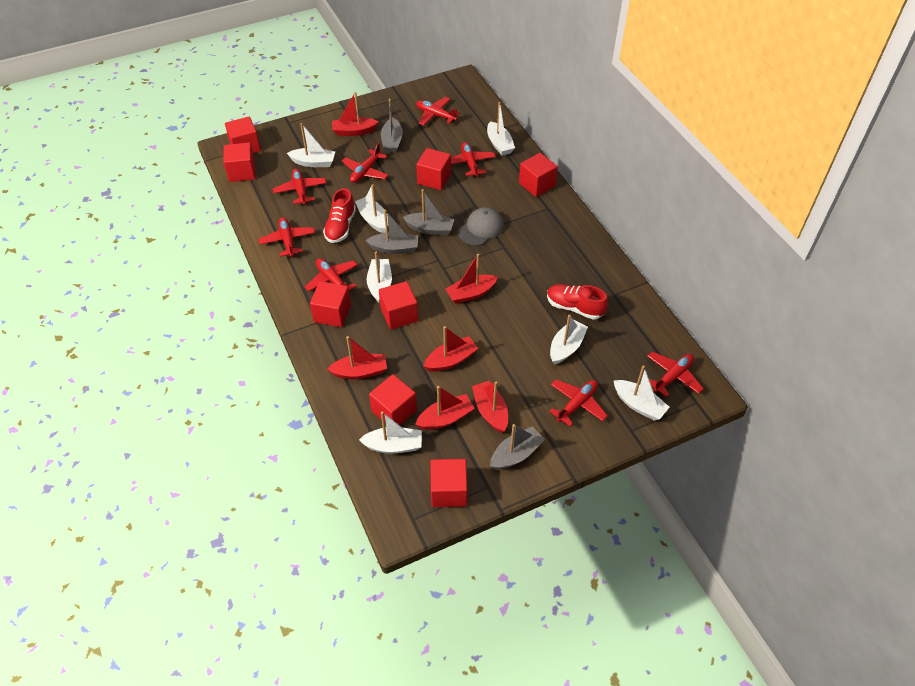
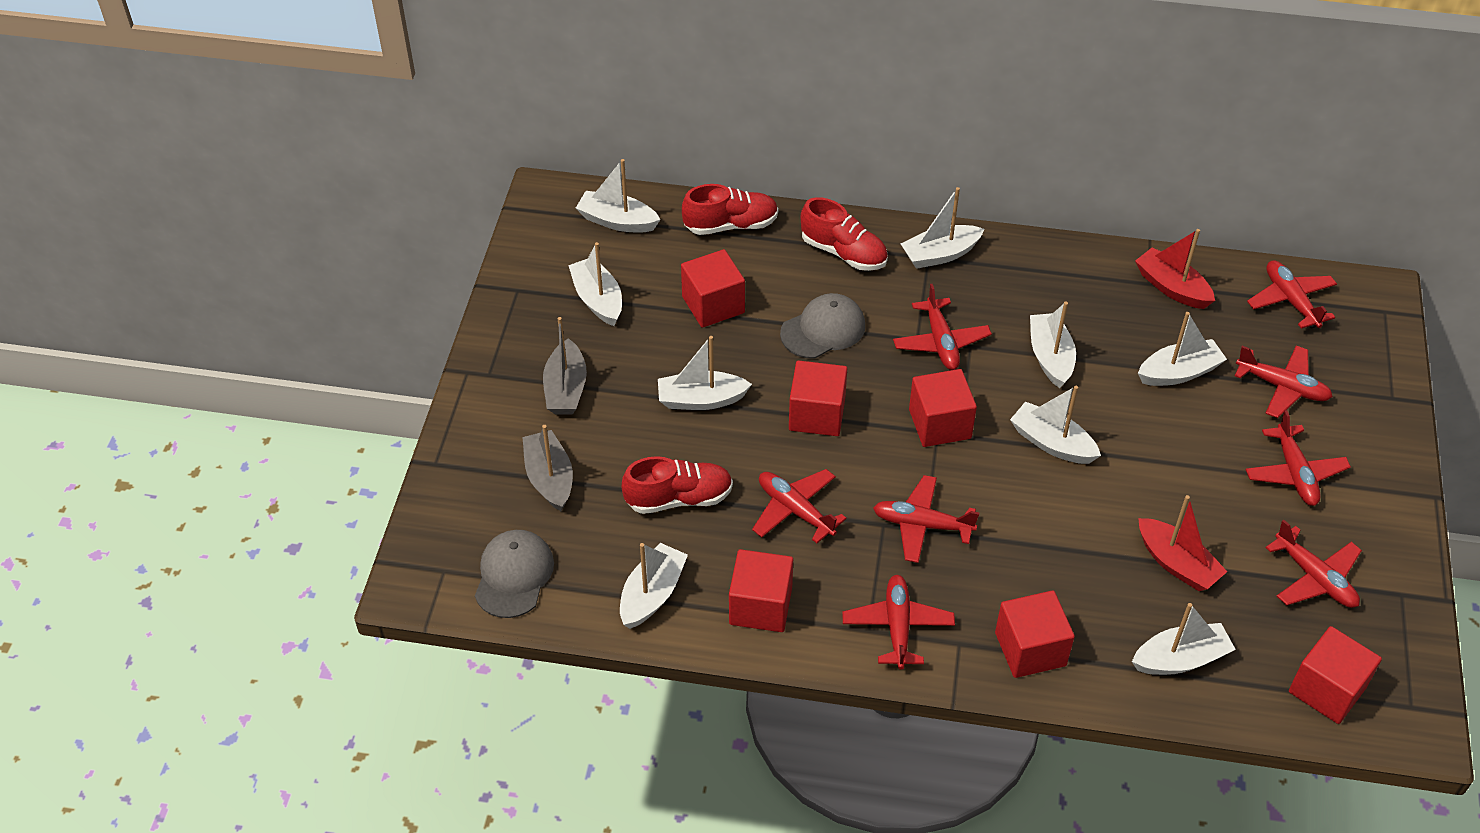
grey boat: 4 -> 2
grey cap: 1 -> 2
red boat: 6 -> 2
red cube: 8 -> 6
red shoe: 2 -> 3
white boat: 7 -> 9

